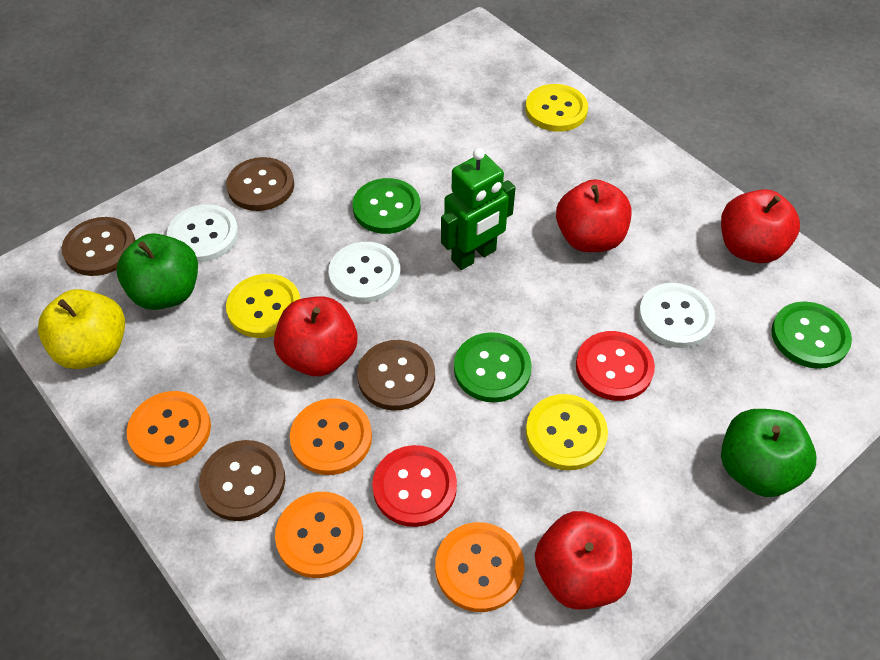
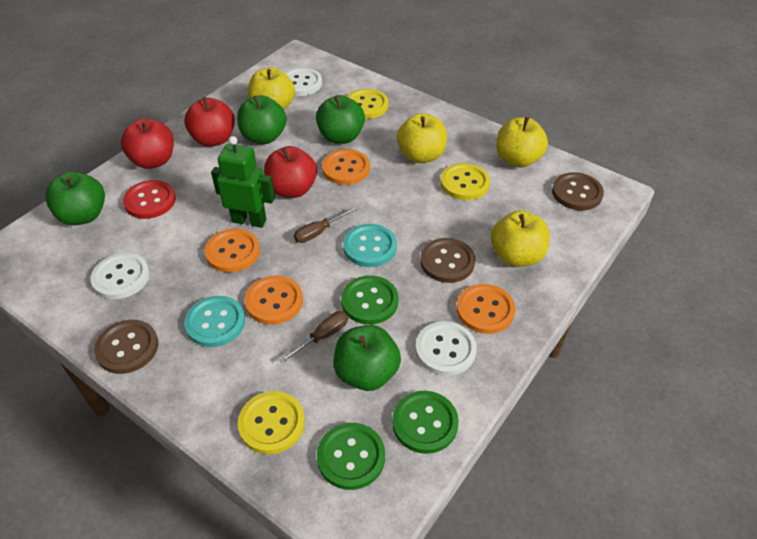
brown button: 4 -> 3
brown screwdriver: 0 -> 2
green apple: 2 -> 4
red apple: 4 -> 3
red button: 2 -> 1
turquoise button: 0 -> 2
yellow apple: 1 -> 4

